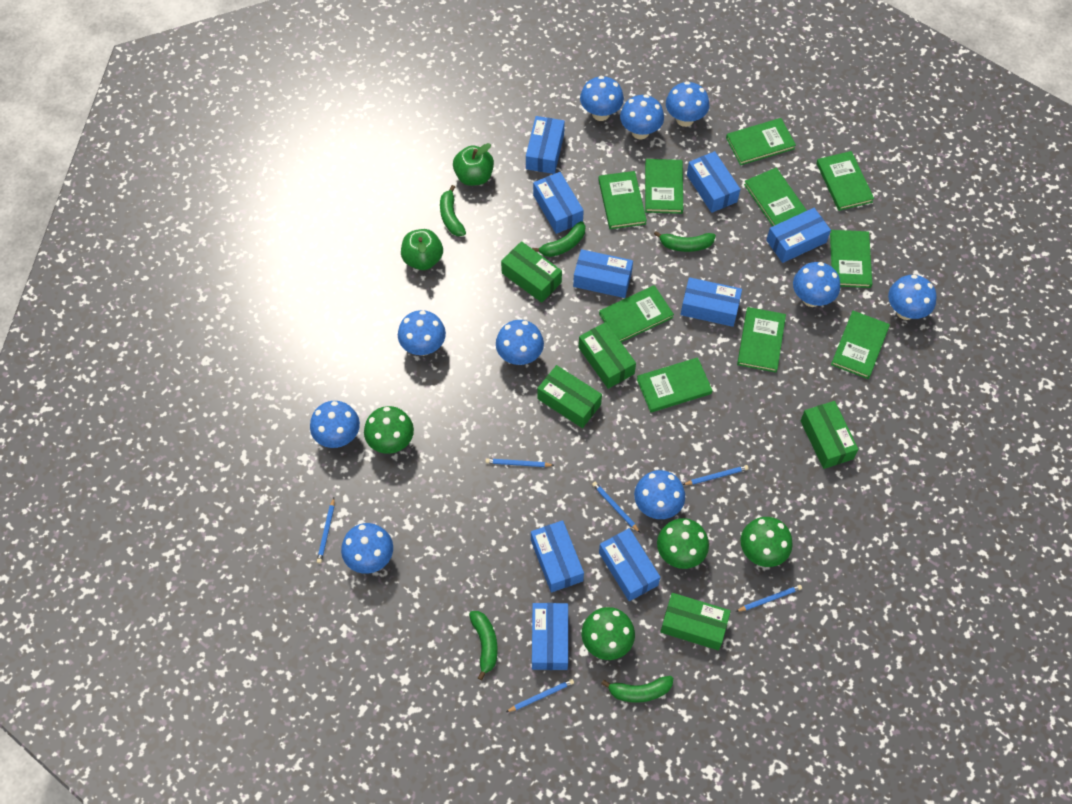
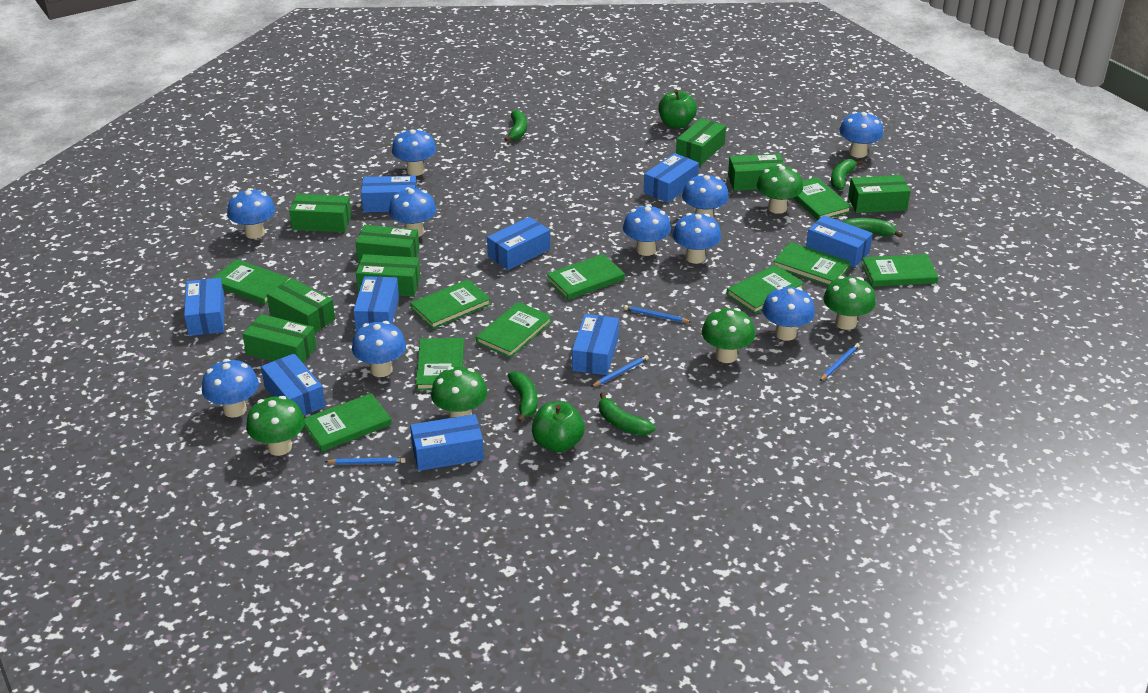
blue pencil: 6 -> 4
green box: 5 -> 8
green mushroom: 4 -> 5

